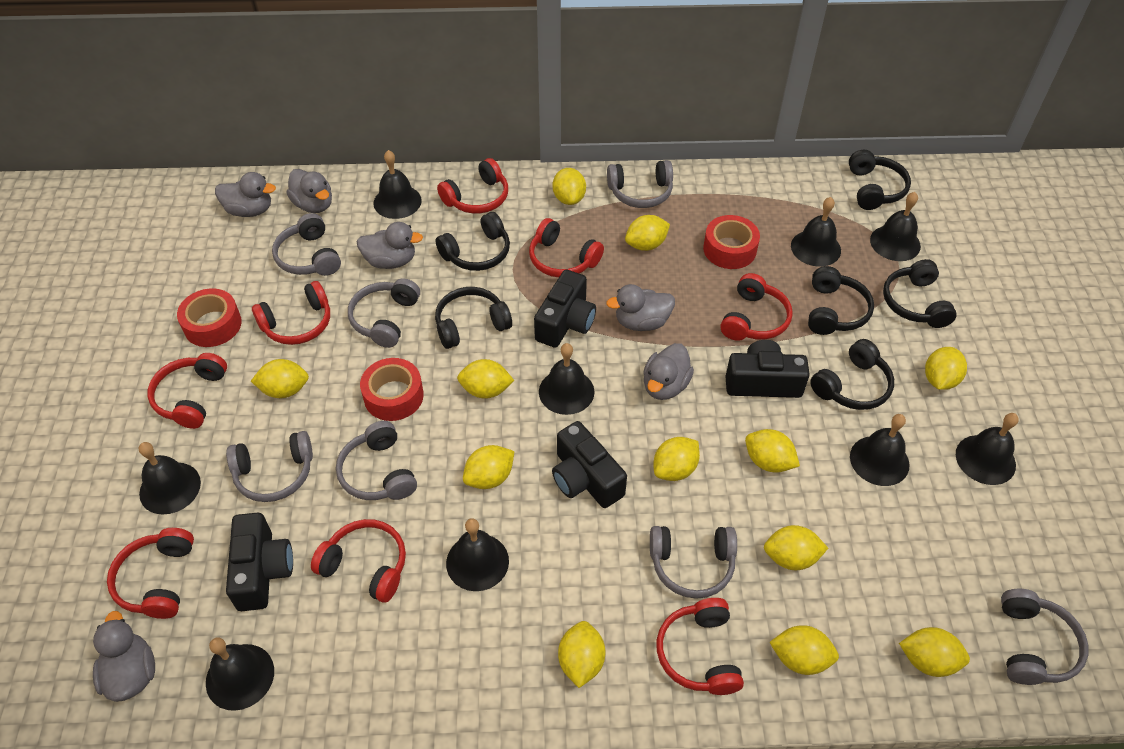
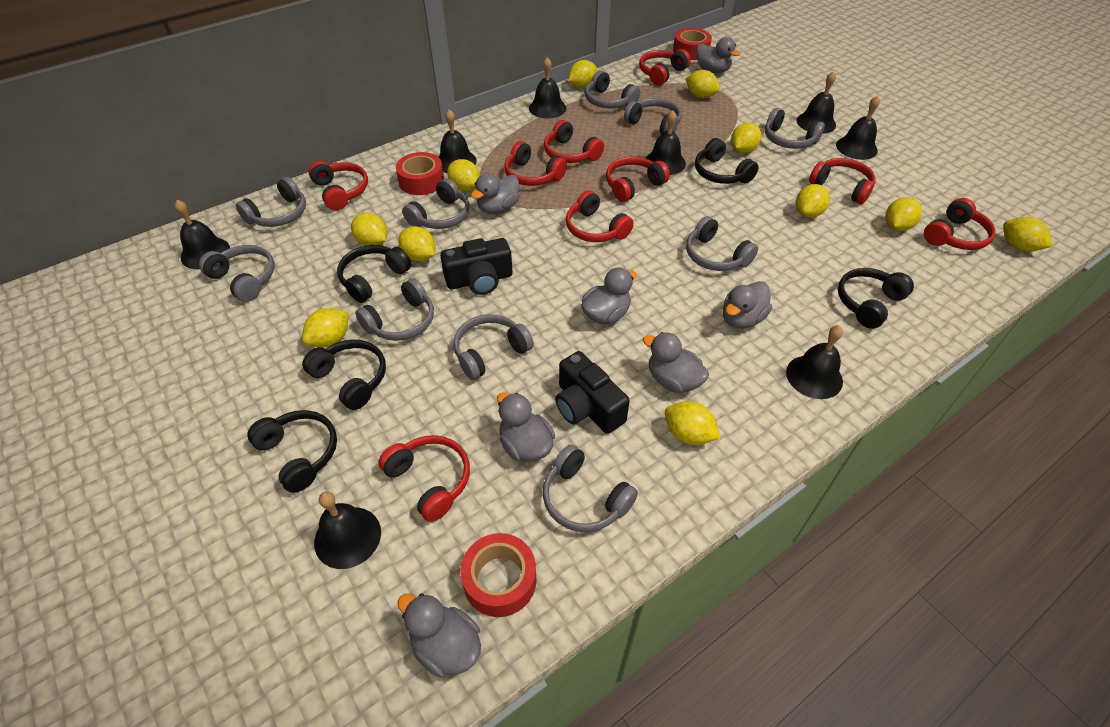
black bell: 9 -> 8
black camera: 4 -> 2
black headphones: 6 -> 5
grey duck: 6 -> 7
grey headphones: 7 -> 10
red headphones: 8 -> 9
yellow lemon: 12 -> 11

